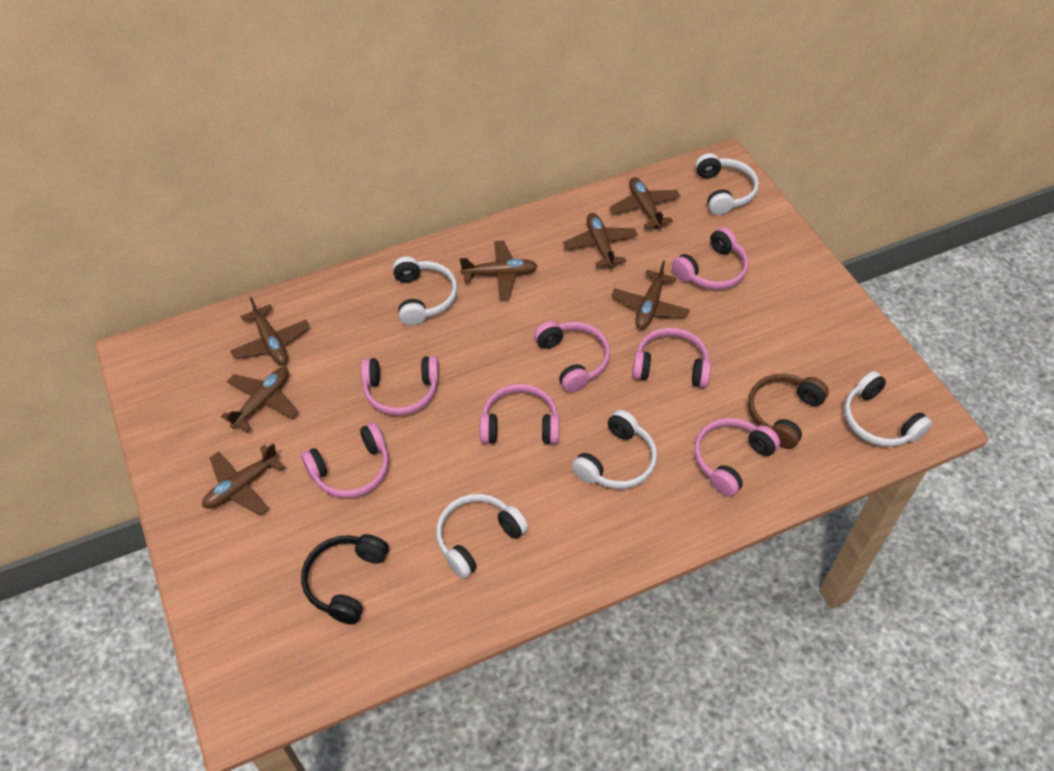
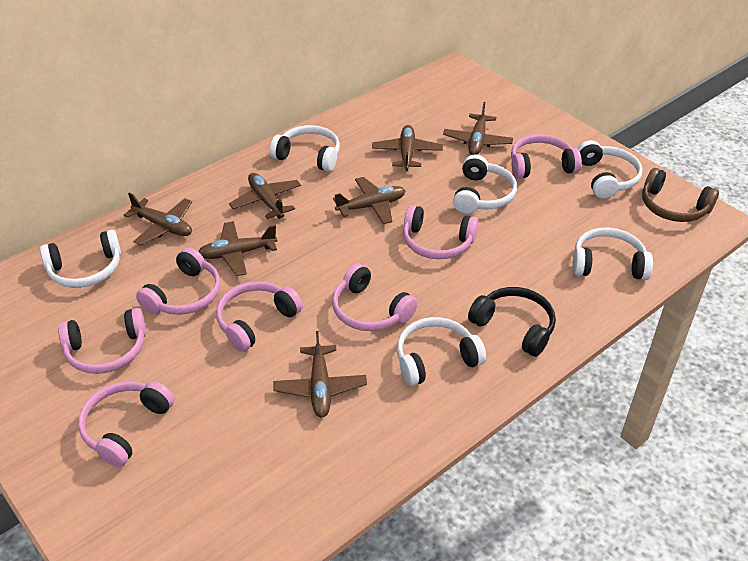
white headphones: 5 -> 6

